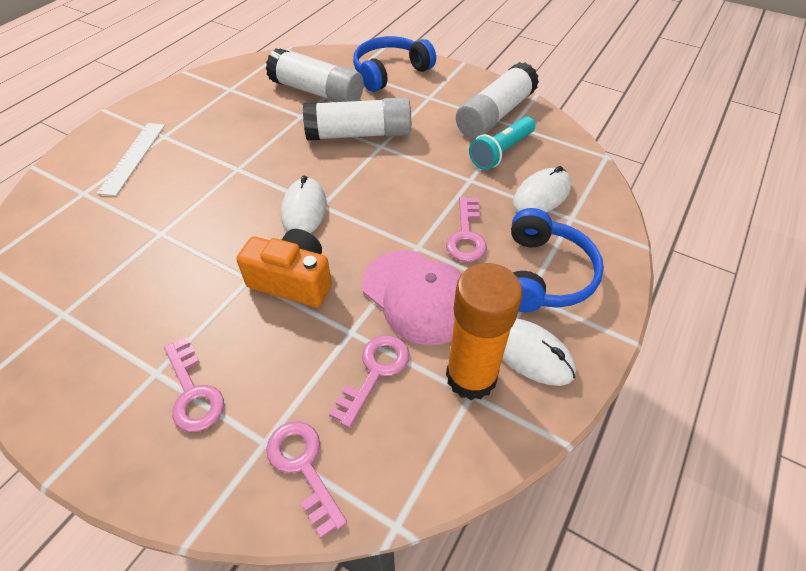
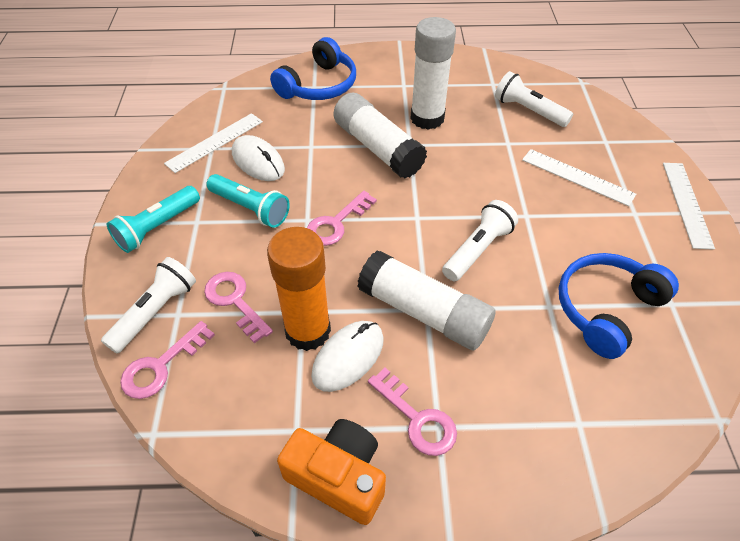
pink cap: 1 -> 0
turquoise flashlight: 1 -> 2
white flashlight: 0 -> 3
white mouse: 3 -> 2
white ruler: 1 -> 3

